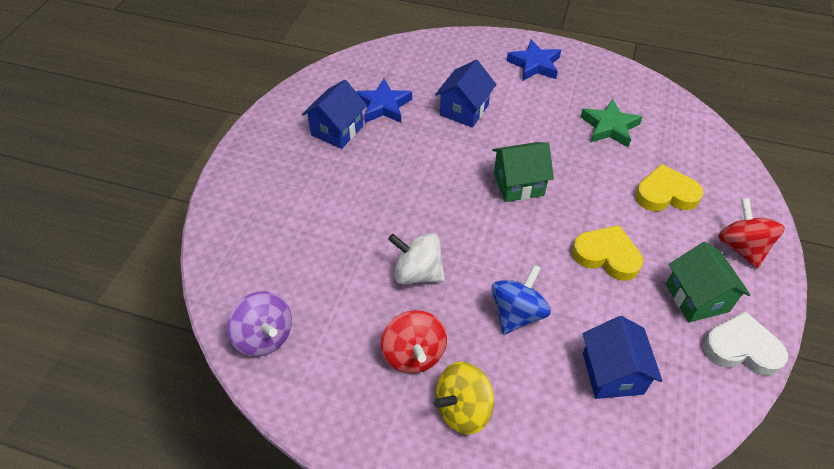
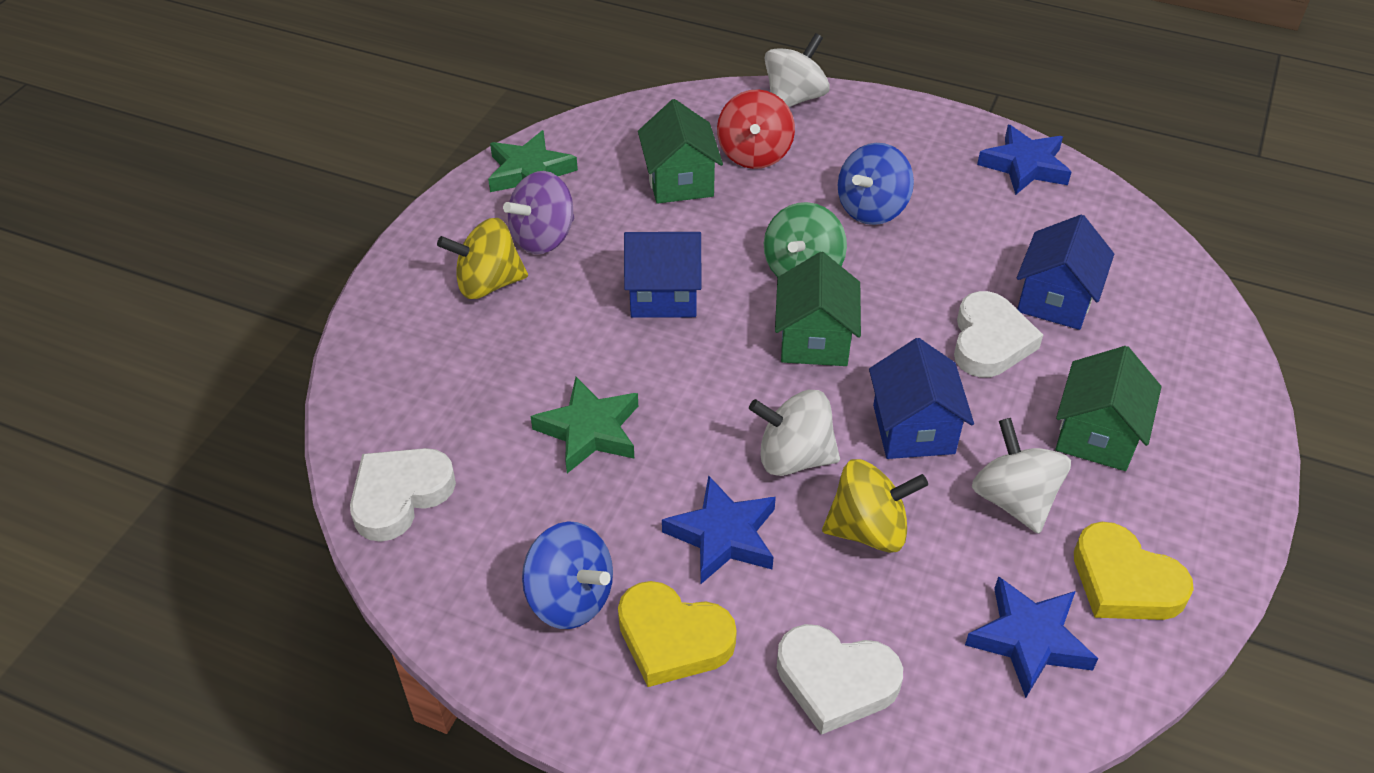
blue spinning top: 1 -> 2
blue star: 2 -> 3
green house: 2 -> 3
green spinning top: 0 -> 1
green star: 1 -> 2
red spinning top: 2 -> 1
white heart: 1 -> 3
white spinning top: 1 -> 3
yellow spinning top: 1 -> 2

